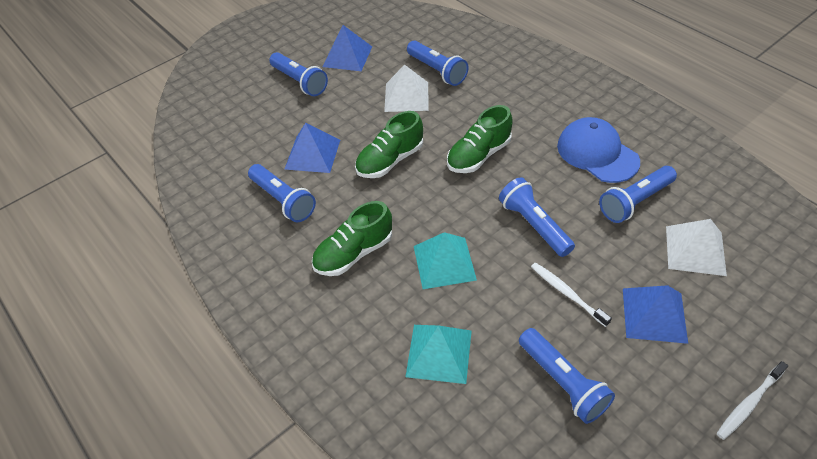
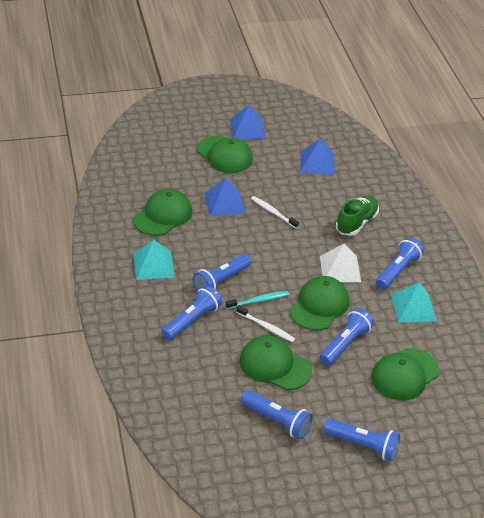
blue cap: 1 -> 0
green cap: 0 -> 5
green shoe: 3 -> 1
turquoise toothbrush: 0 -> 1
white pyramid: 2 -> 1

